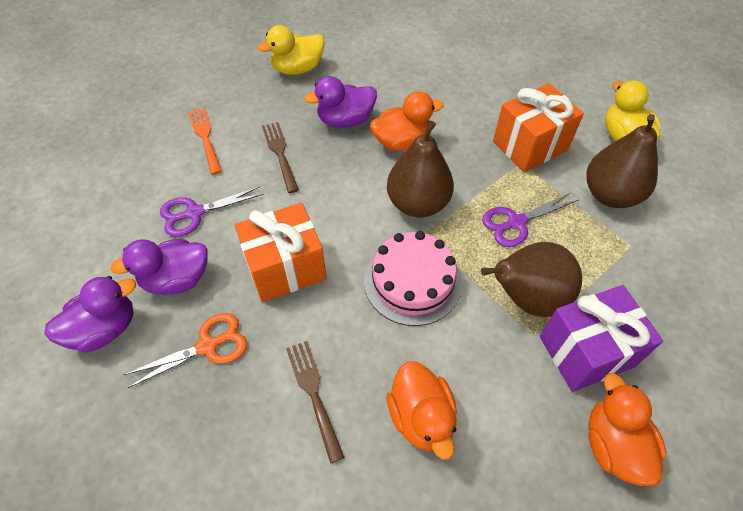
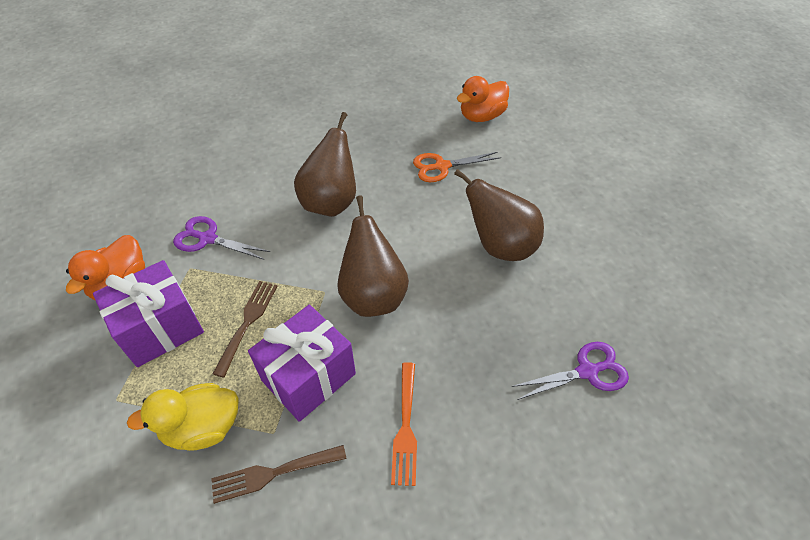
orange duck: 3 -> 2
orange gift: 2 -> 0
pink cake: 1 -> 0
purple duck: 3 -> 0
purple gift: 1 -> 2
yellow duck: 2 -> 1

